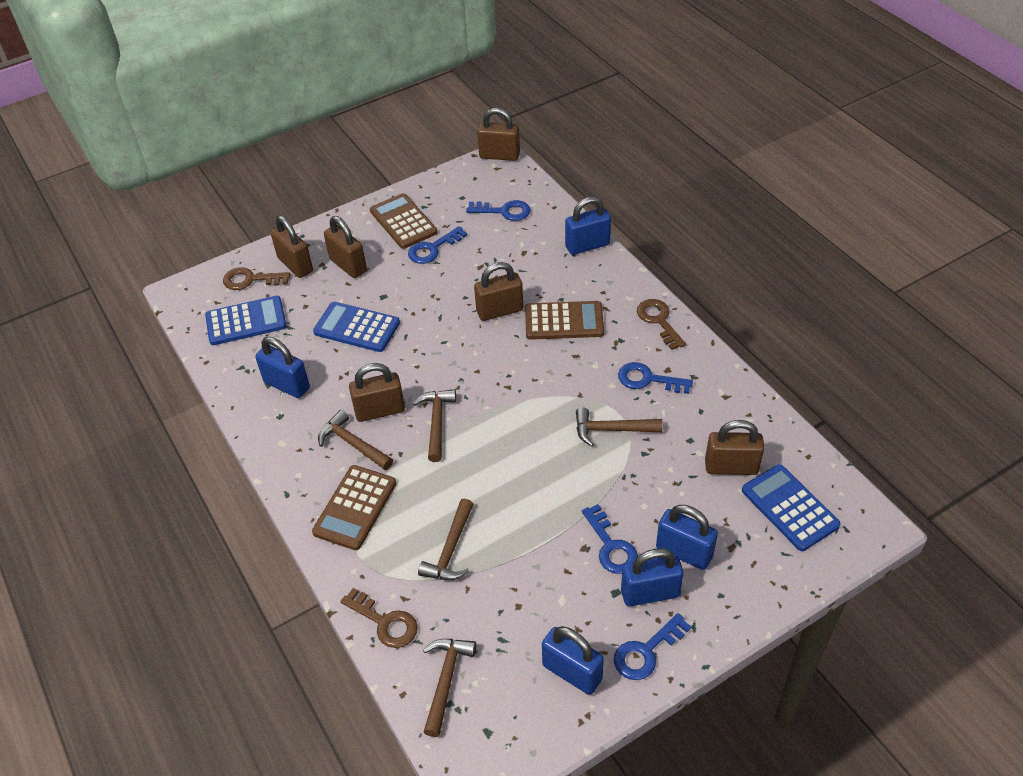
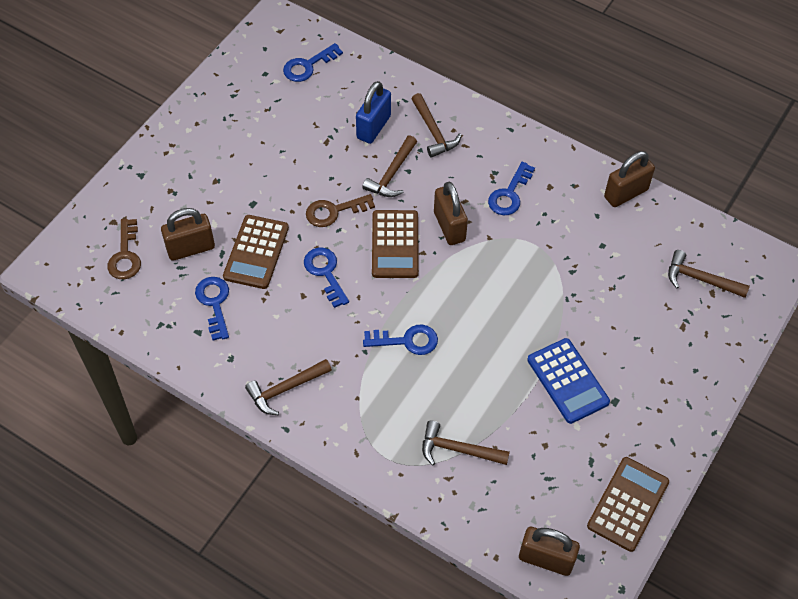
blue calculator: 3 -> 1
blue padlock: 5 -> 1
brown key: 3 -> 2
brown padlock: 6 -> 4

